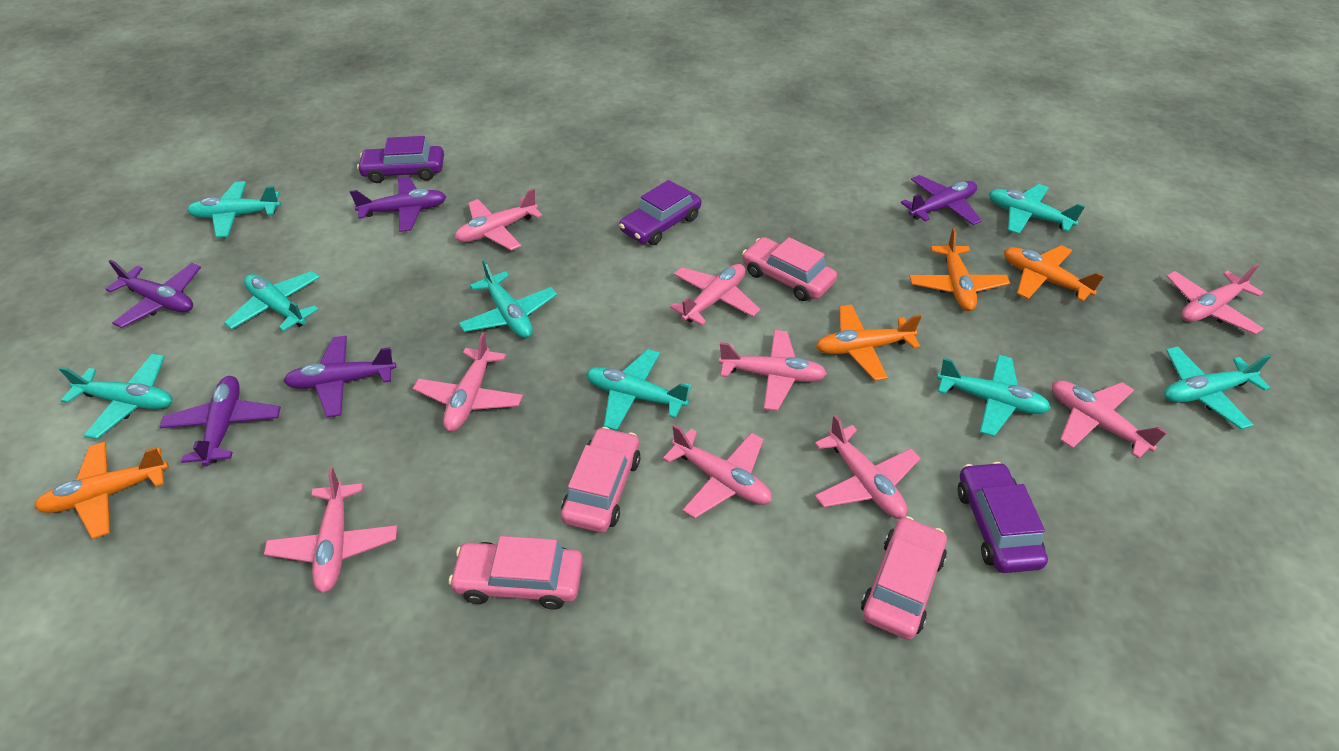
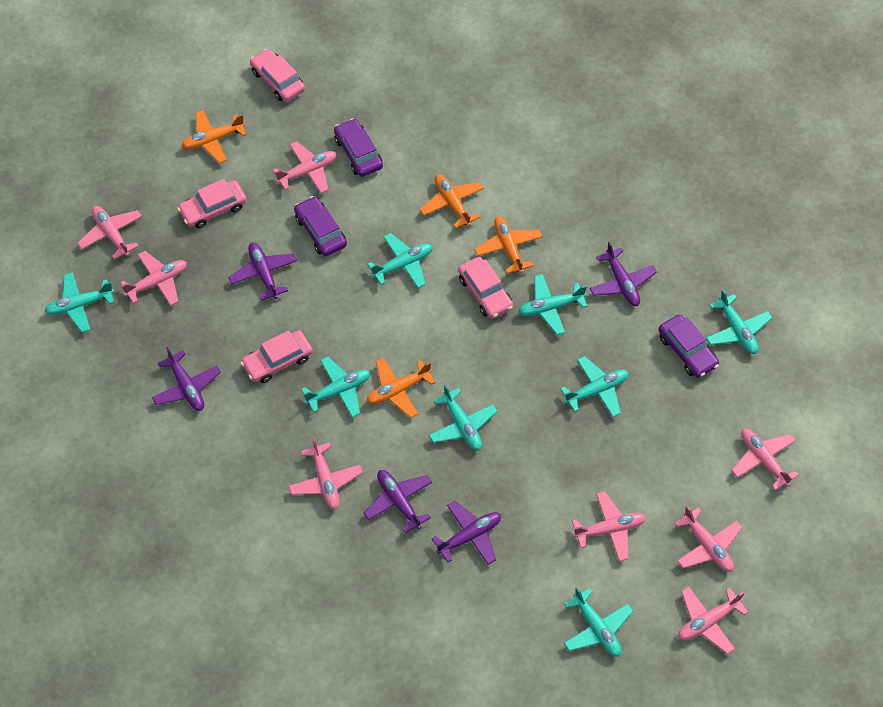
pink plane: 9 -> 8

